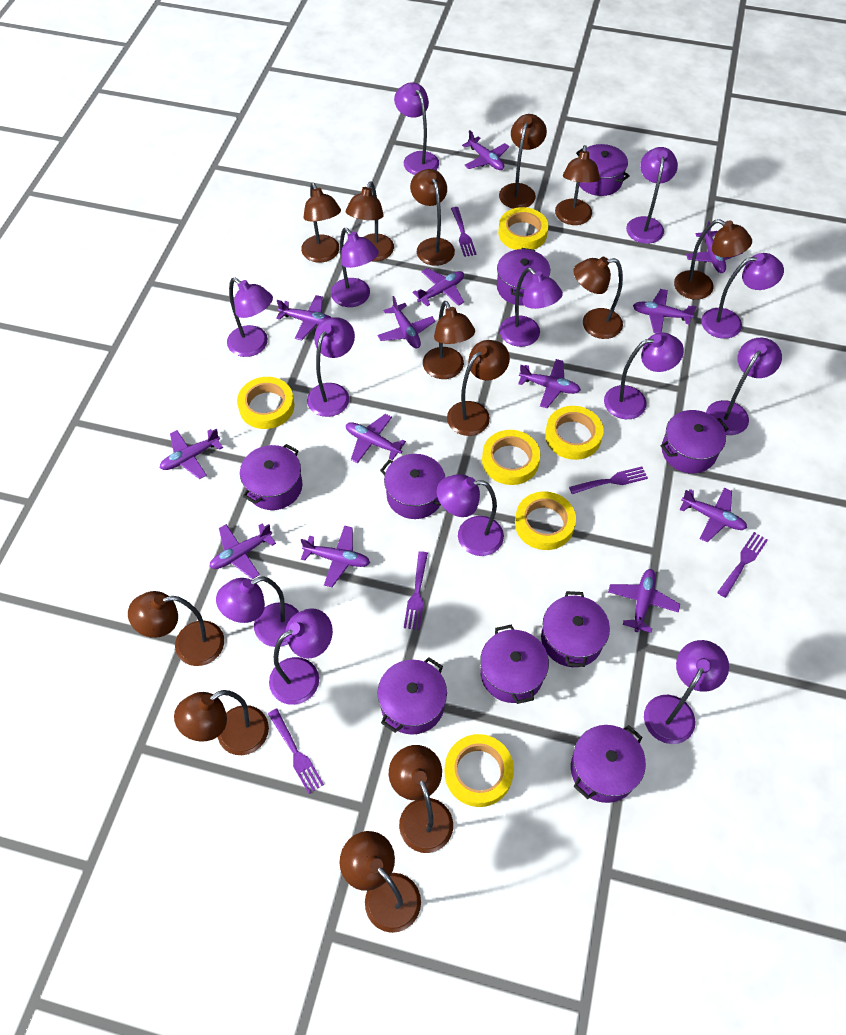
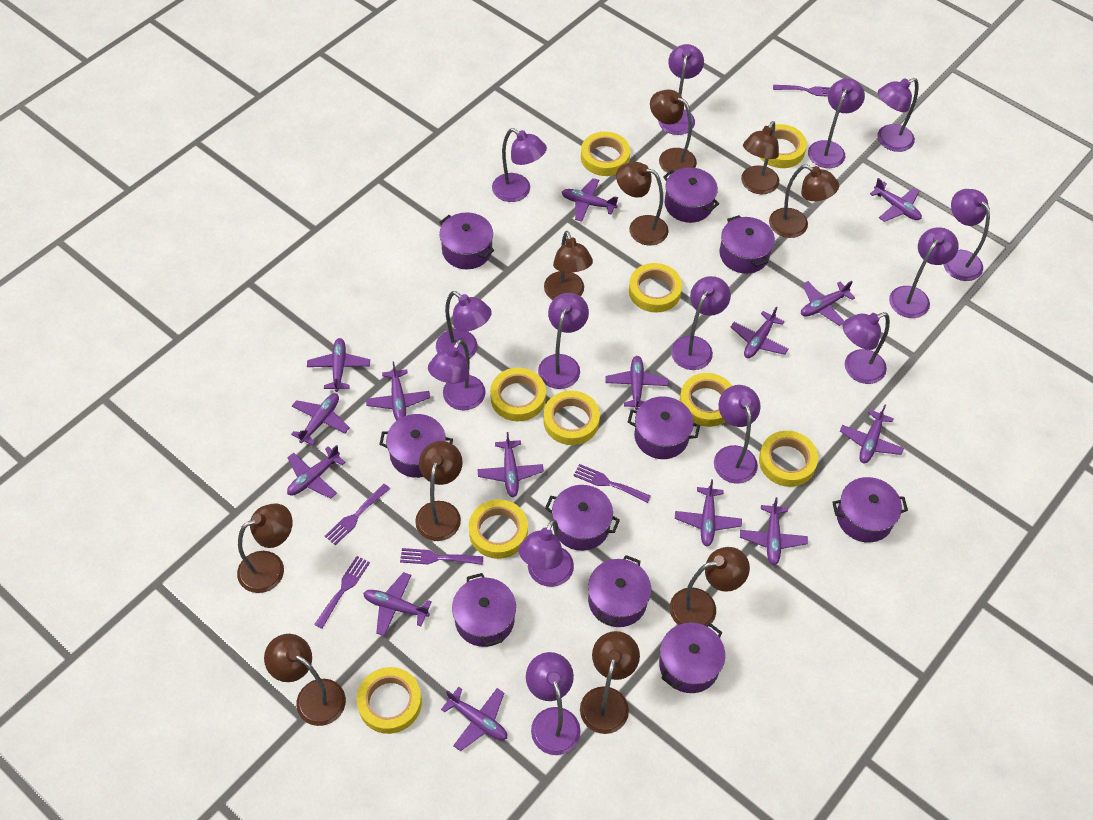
brown lamp: 13 -> 10
purple lamp: 13 -> 14
purple plane: 13 -> 15
purple pot: 9 -> 10
yellow tape: 6 -> 9

